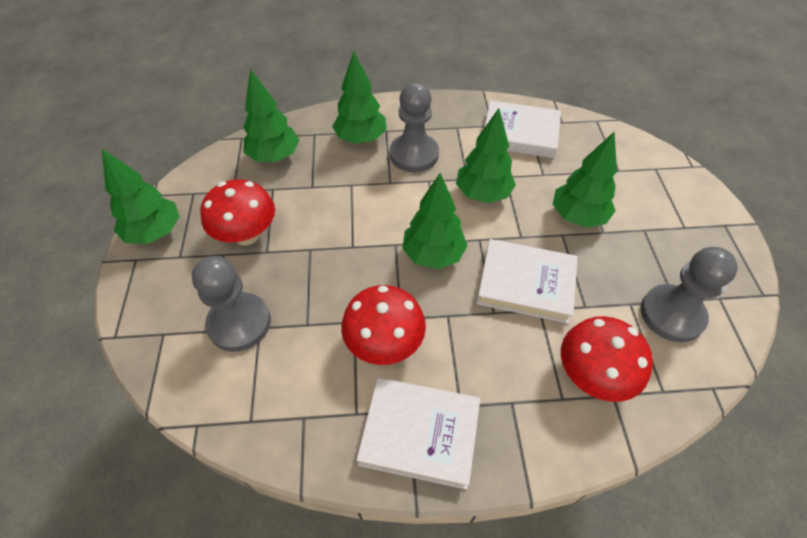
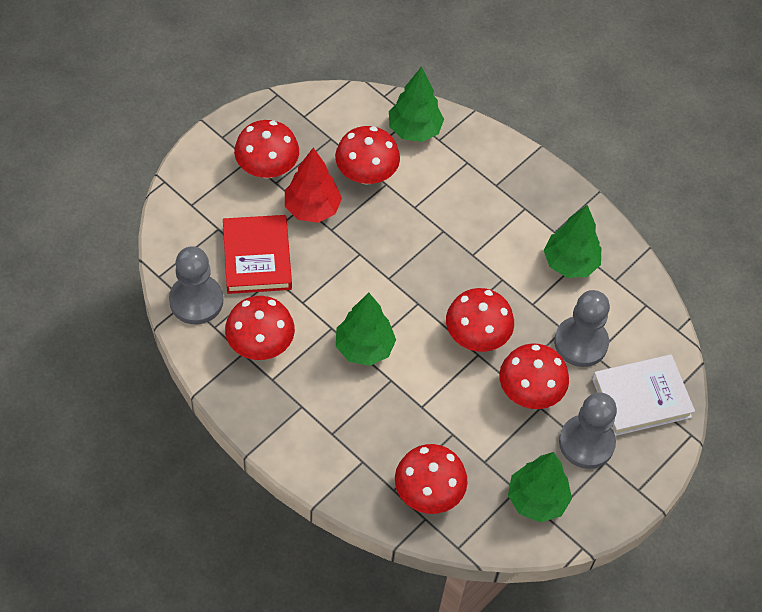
green tree: 6 -> 4
red book: 0 -> 1
red mushroom: 3 -> 6
red tree: 0 -> 1
white book: 3 -> 1

